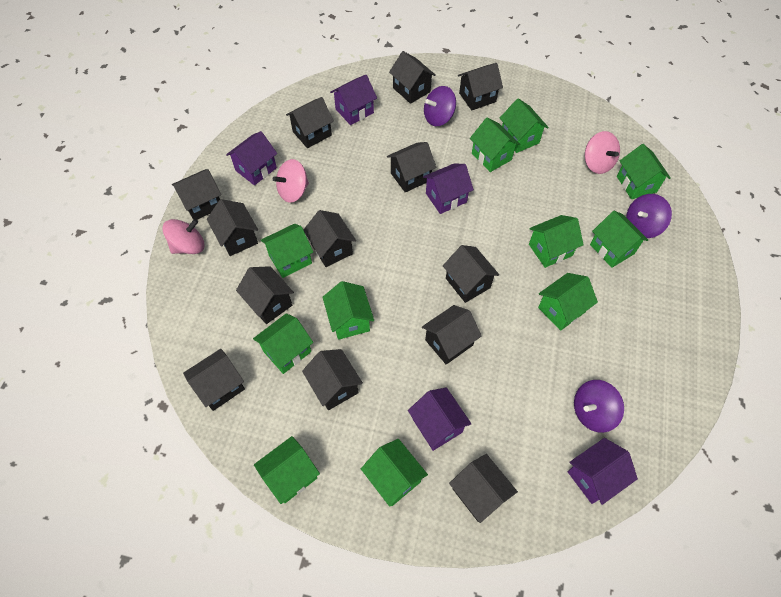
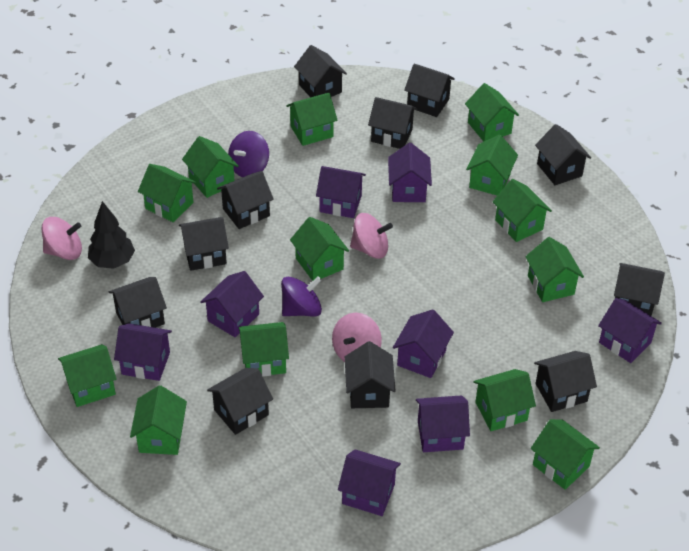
black house: 13 -> 11
black tree: 0 -> 1
green house: 11 -> 13
purple house: 5 -> 8
purple spinning top: 3 -> 2

